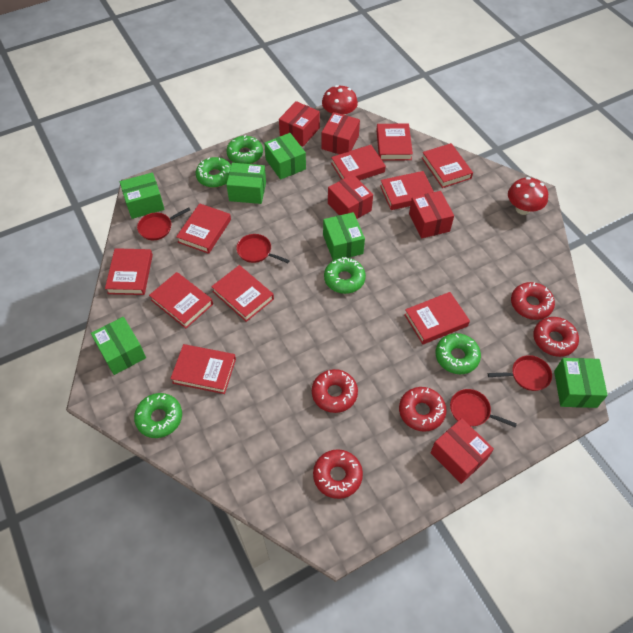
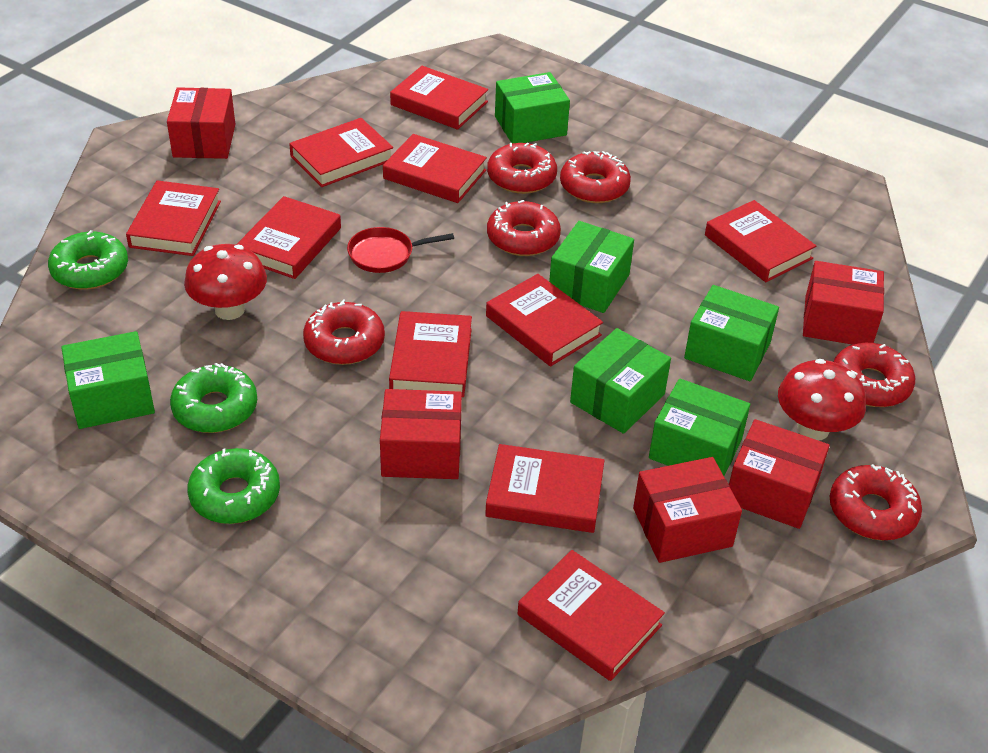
green donut: 5 -> 3
red donut: 5 -> 6
red pan: 4 -> 1

